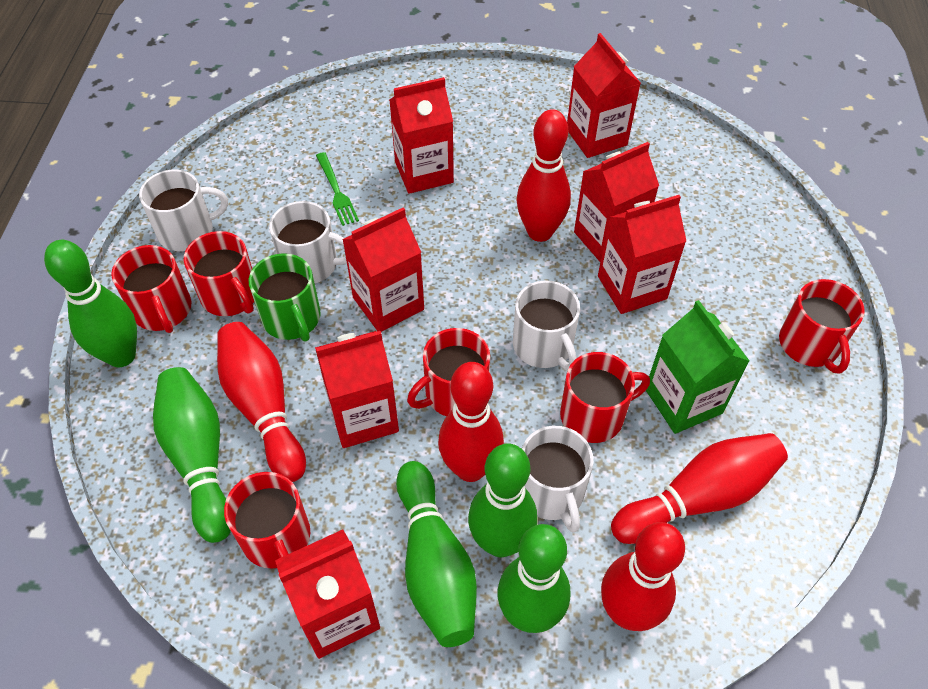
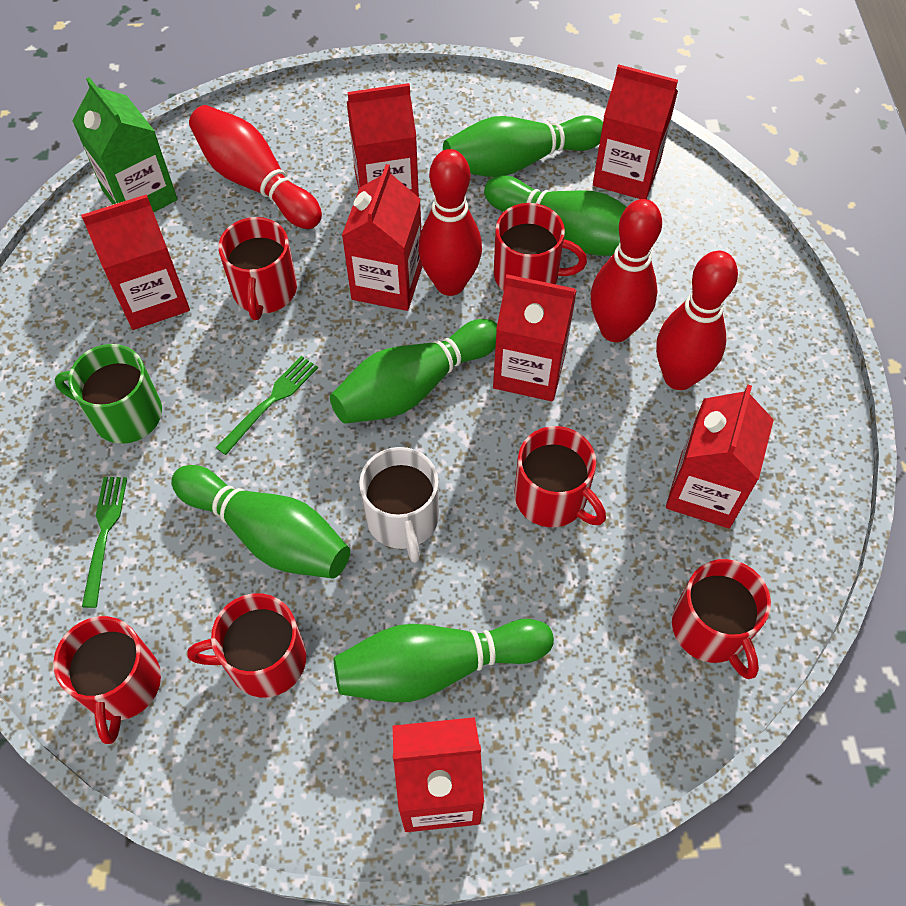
green fork: 1 -> 2
red bowling pin: 5 -> 4
white mug: 4 -> 1

